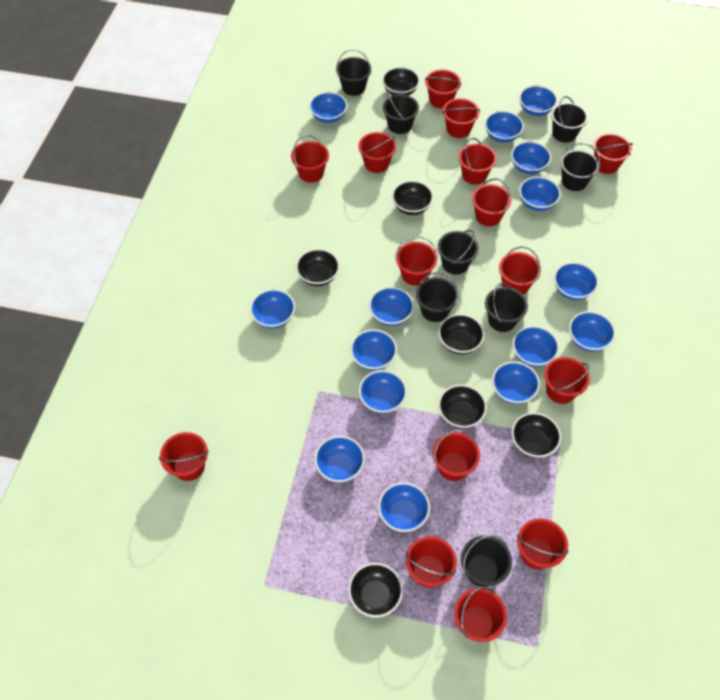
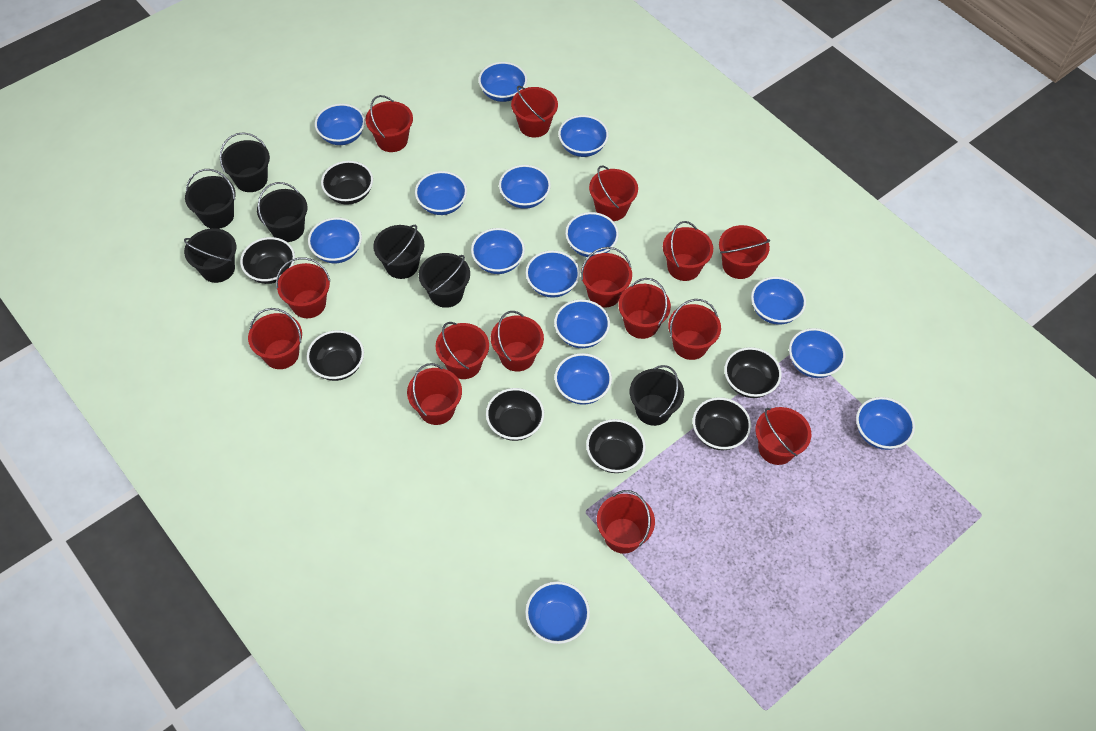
black bucket: 8 -> 7

